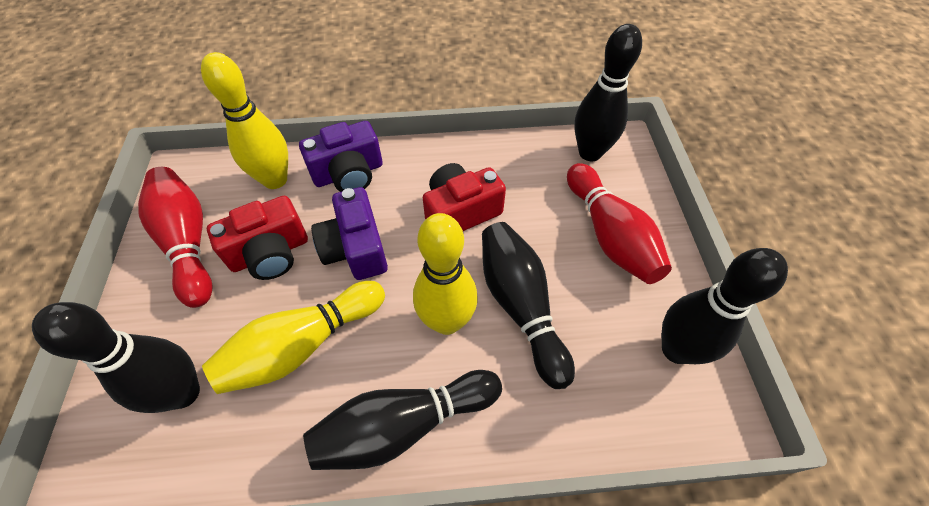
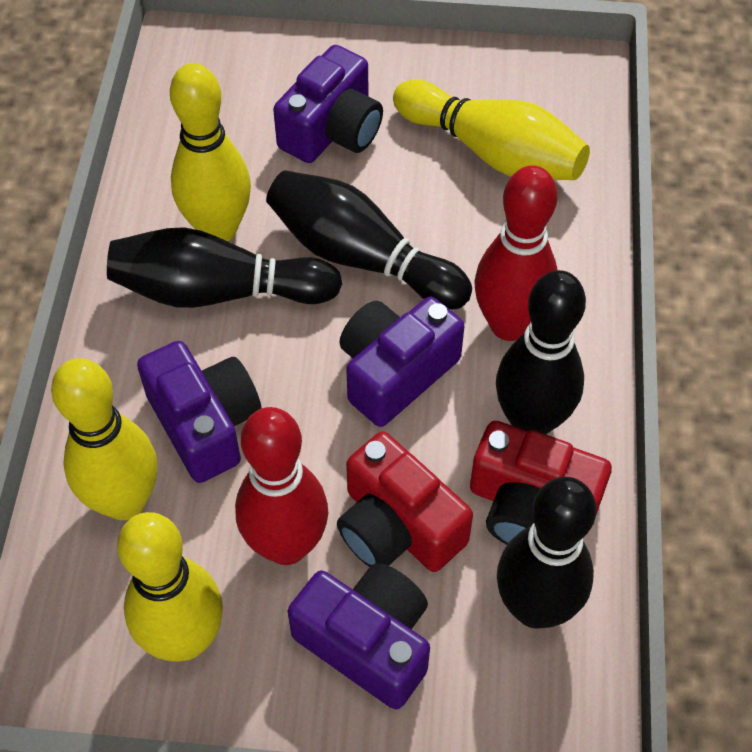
black bowling pin: 5 -> 4
purple camera: 2 -> 4
yellow bowling pin: 3 -> 4

